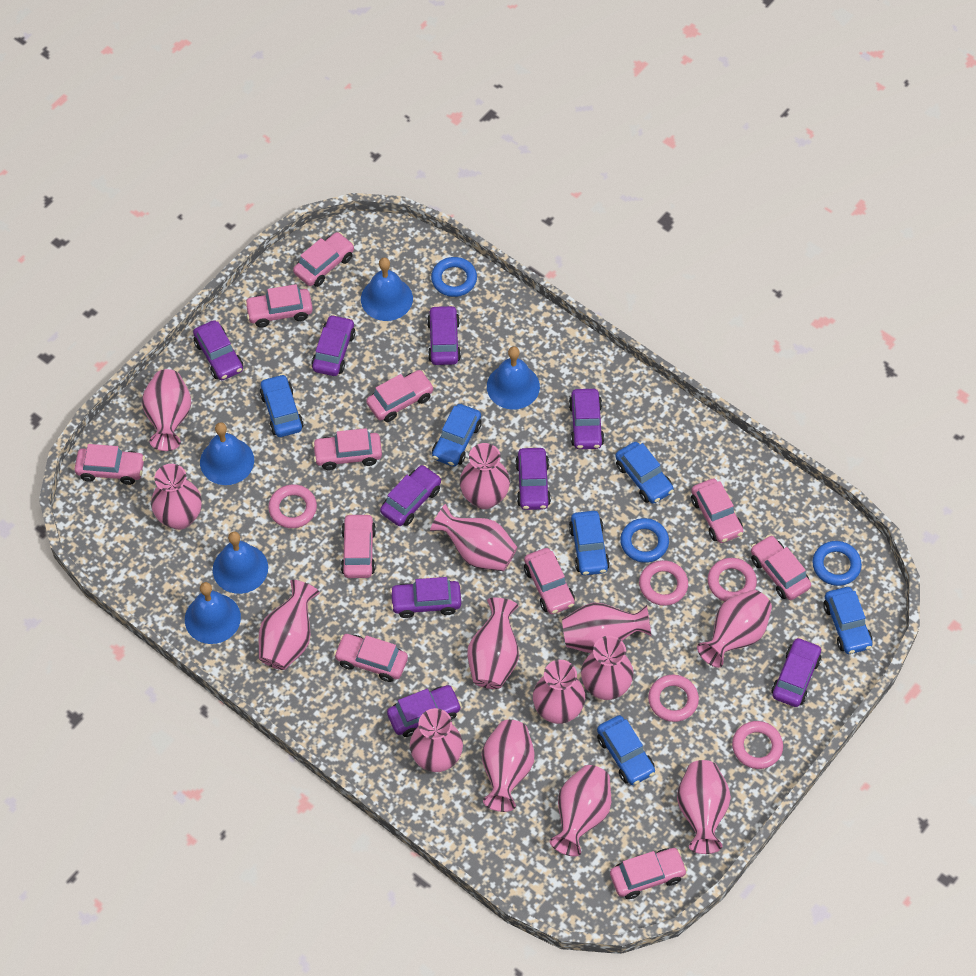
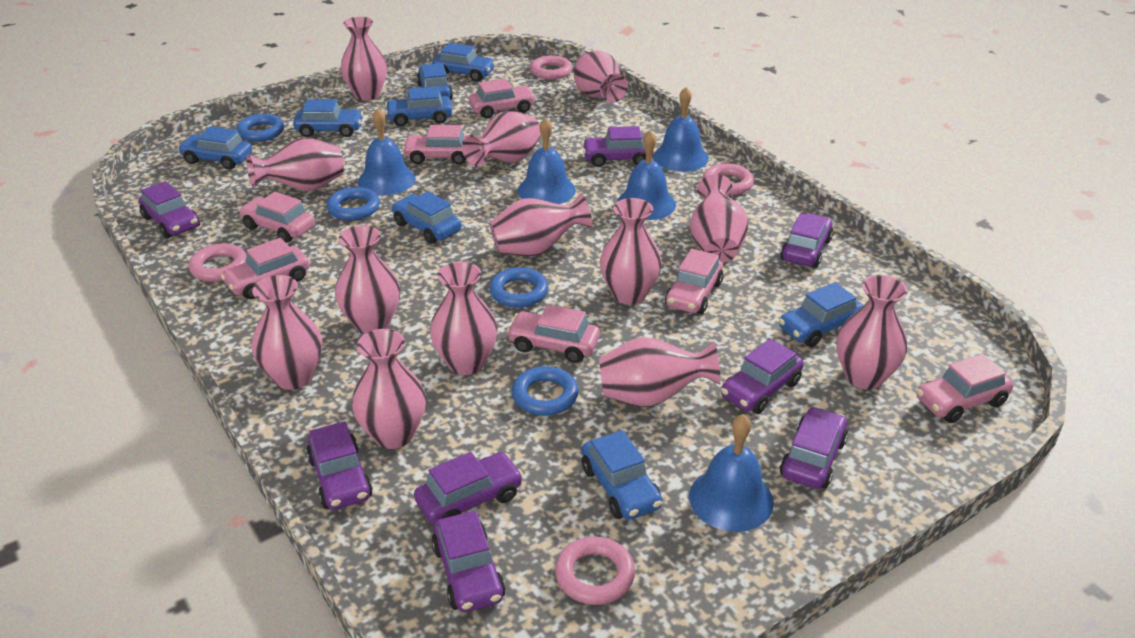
blue car: 6 -> 8
blue ring: 3 -> 4
pink car: 11 -> 7
pink ring: 5 -> 4
pink vase: 14 -> 13
purple car: 9 -> 8

